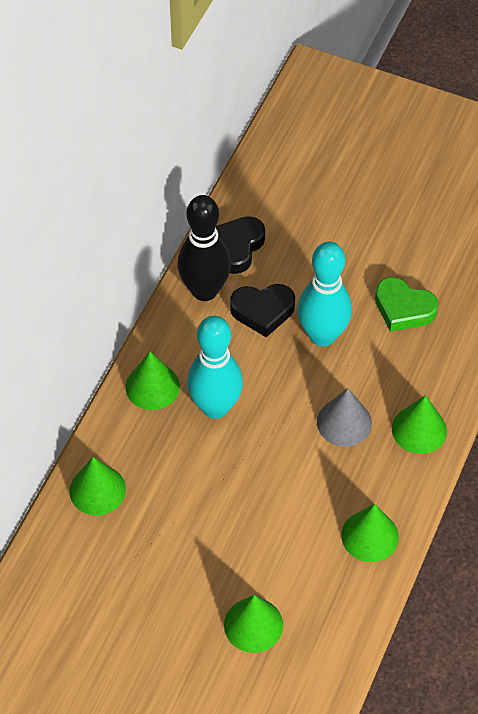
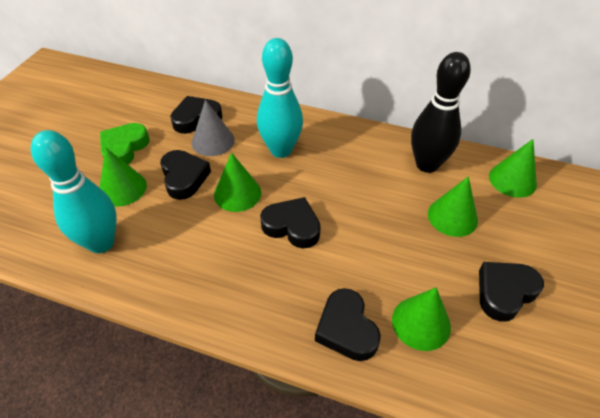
black heart: 2 -> 5

